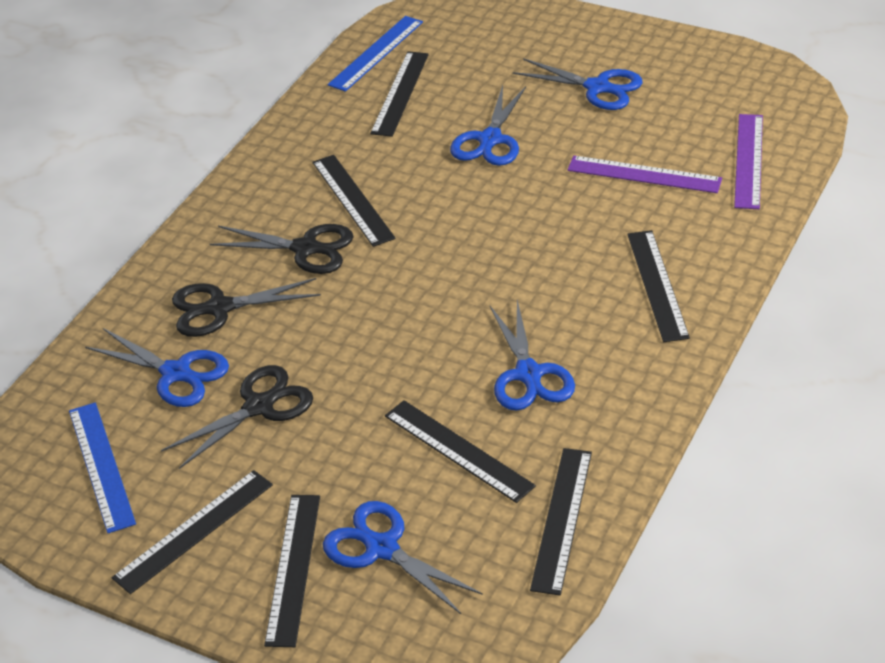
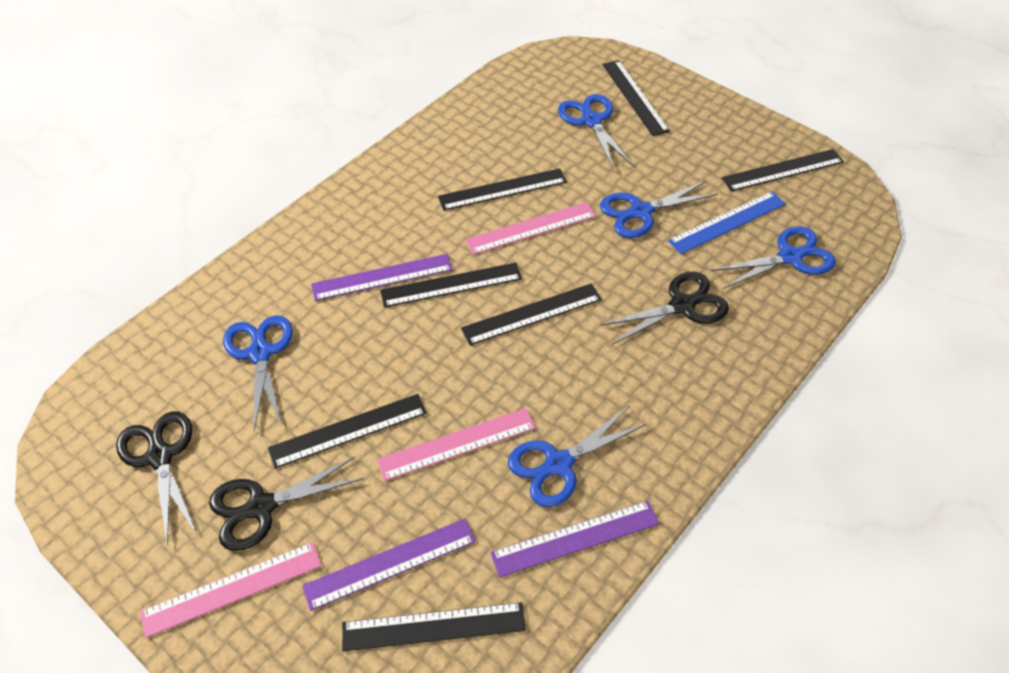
blue ruler: 2 -> 1
pink ruler: 0 -> 3
purple ruler: 2 -> 3

